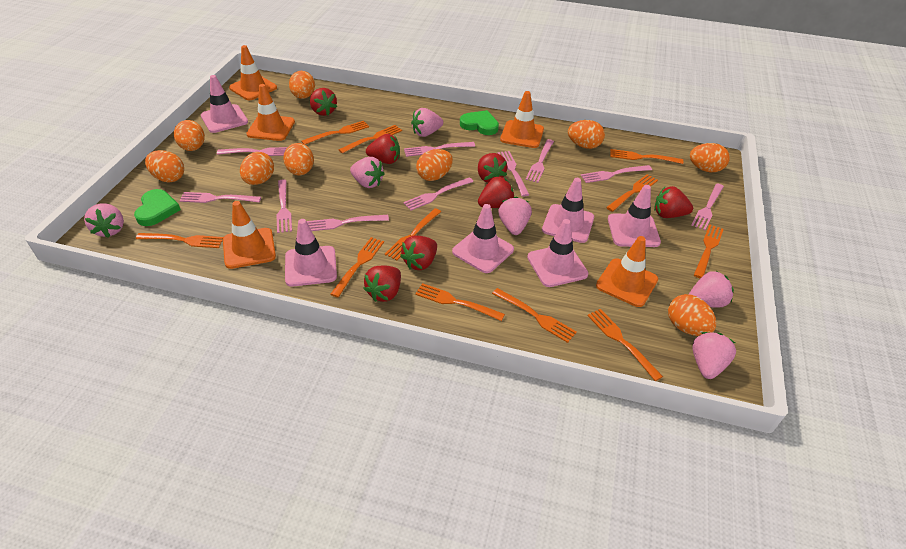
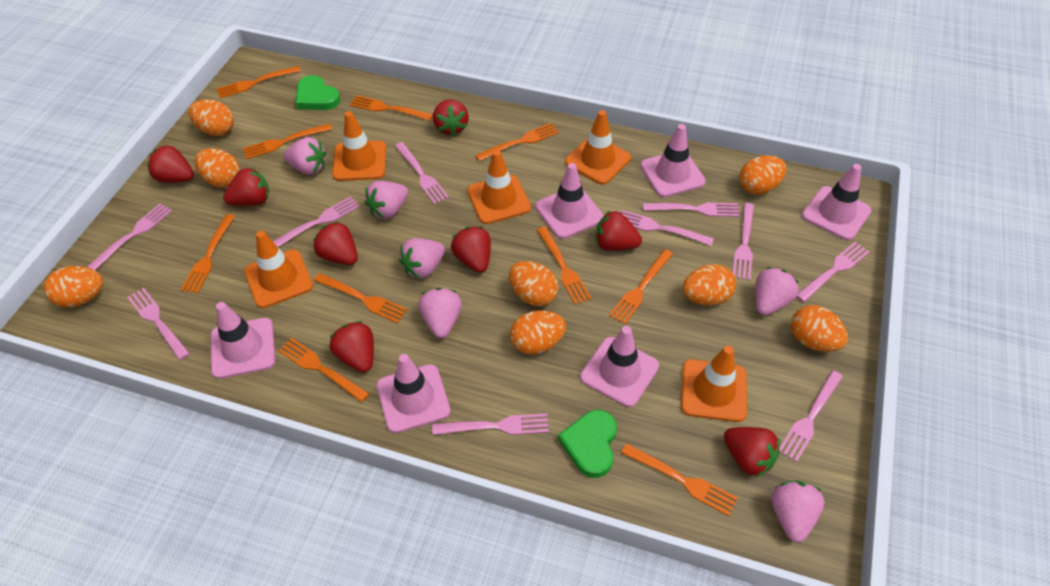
orange egg: 9 -> 8
orange fork: 11 -> 10
red strawberry: 7 -> 8

